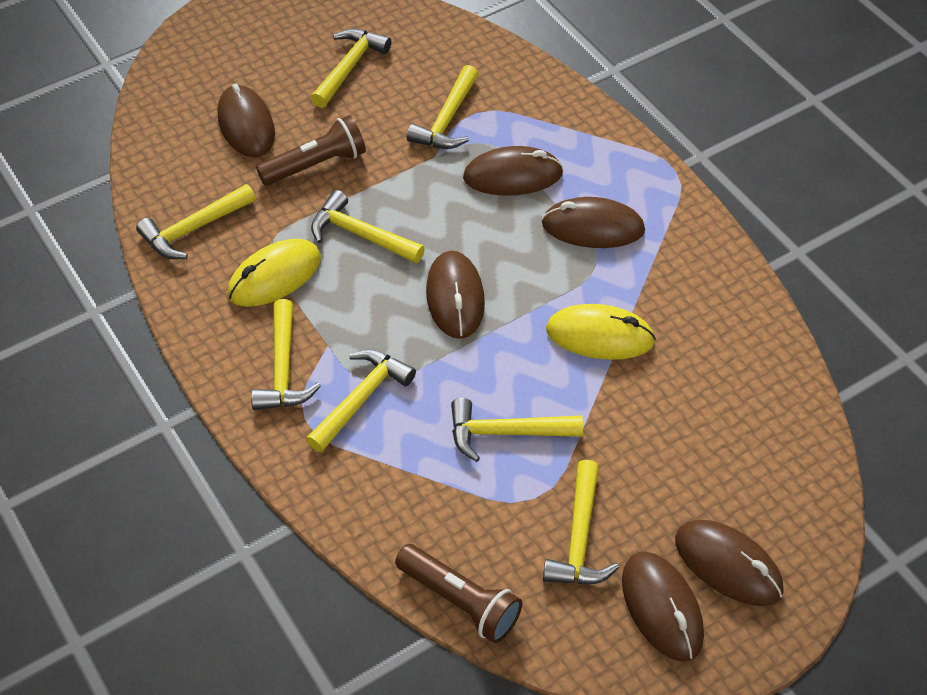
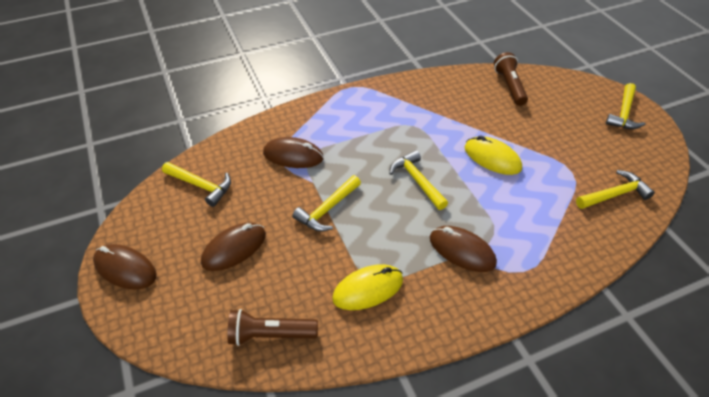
brown mouse: 6 -> 4
yellow hammer: 8 -> 5

